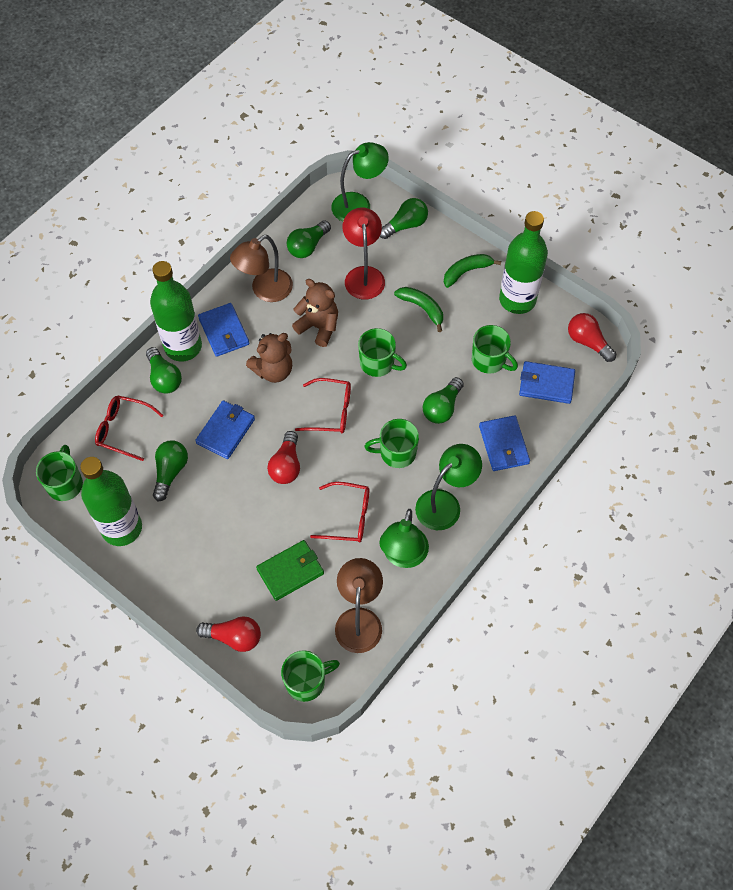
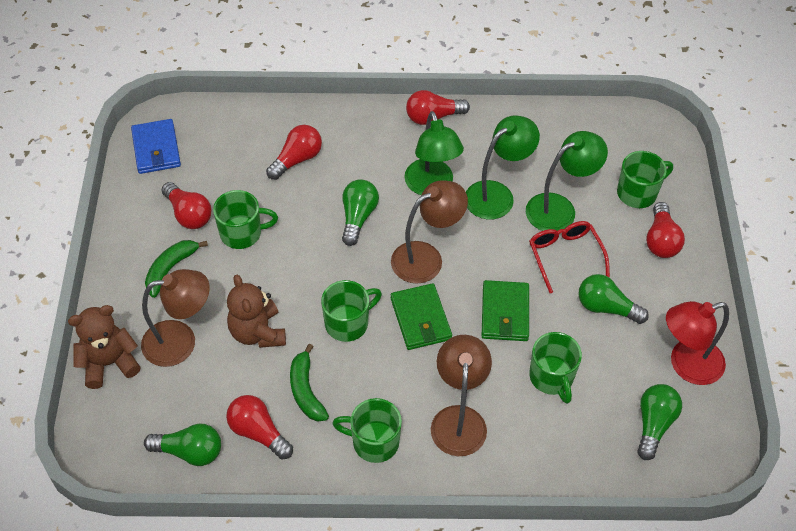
blue wallet: 4 -> 1
brown lamp: 2 -> 3
green bottle: 3 -> 0
green light bulb: 5 -> 4
green wallet: 1 -> 2
red glasses: 3 -> 1
red light bulb: 3 -> 5

